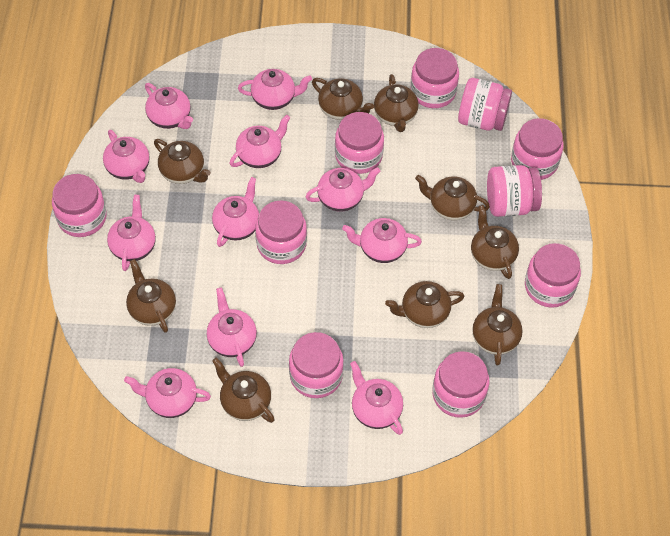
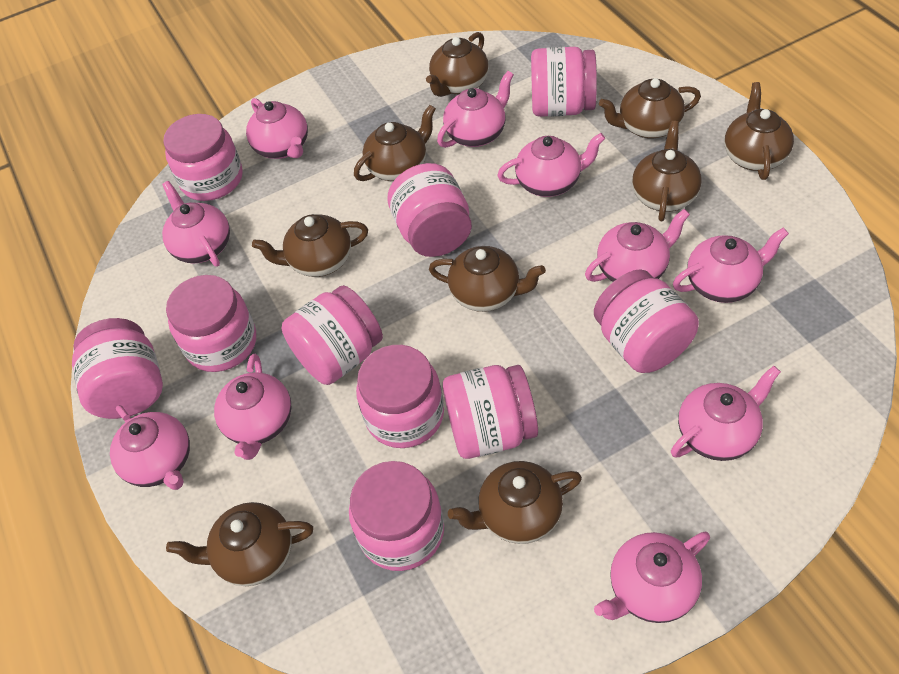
pink teapot: 11 -> 10

